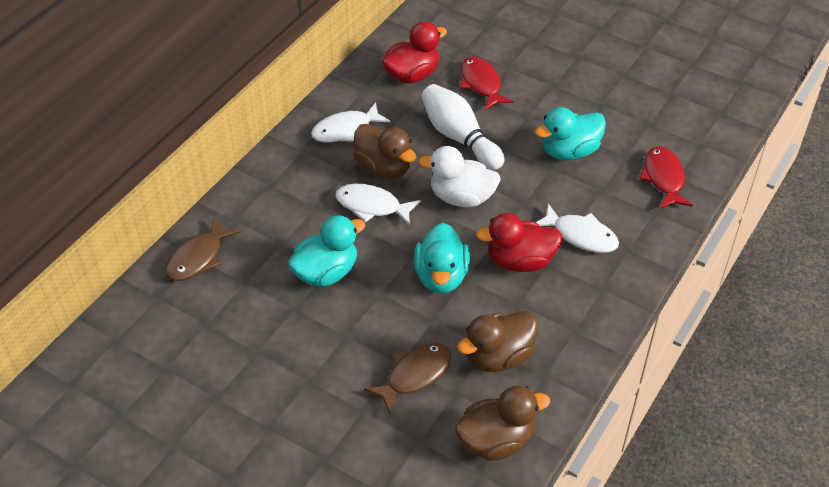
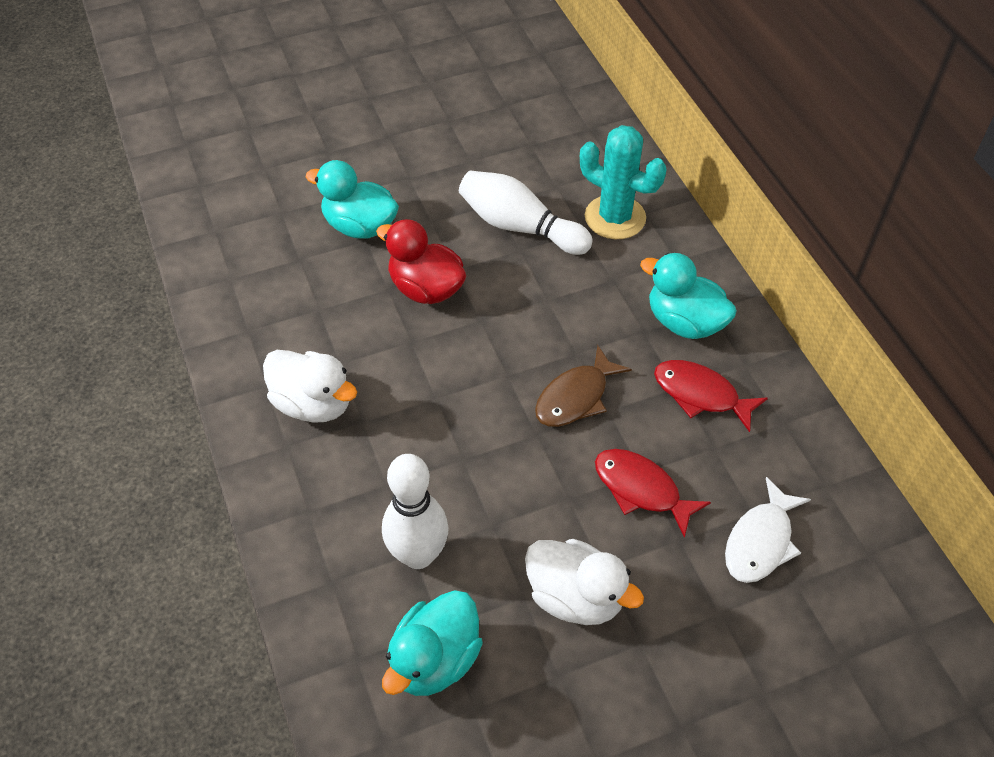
brown duck: 3 -> 0
brown fish: 2 -> 1
red duck: 2 -> 1
turquoise cactus: 0 -> 1
white bowling pin: 1 -> 2
white duck: 1 -> 2
white fish: 3 -> 1

